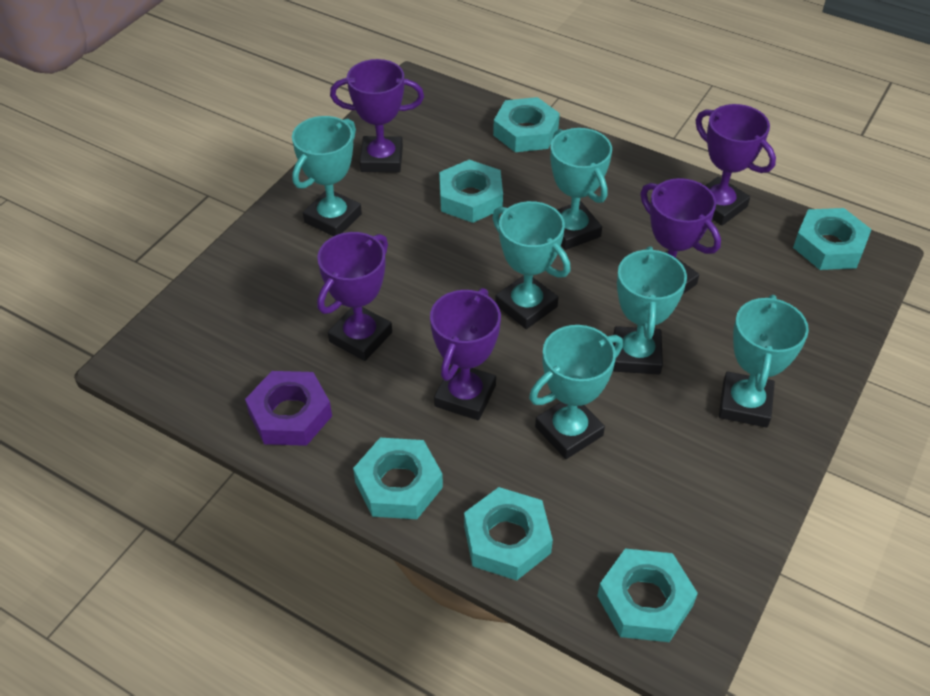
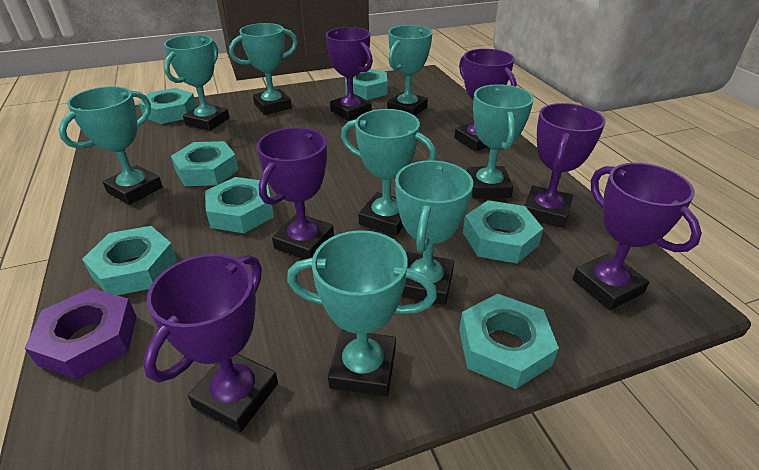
purple trophy: 5 -> 6
turquoise nut: 6 -> 7
turquoise trophy: 6 -> 8

